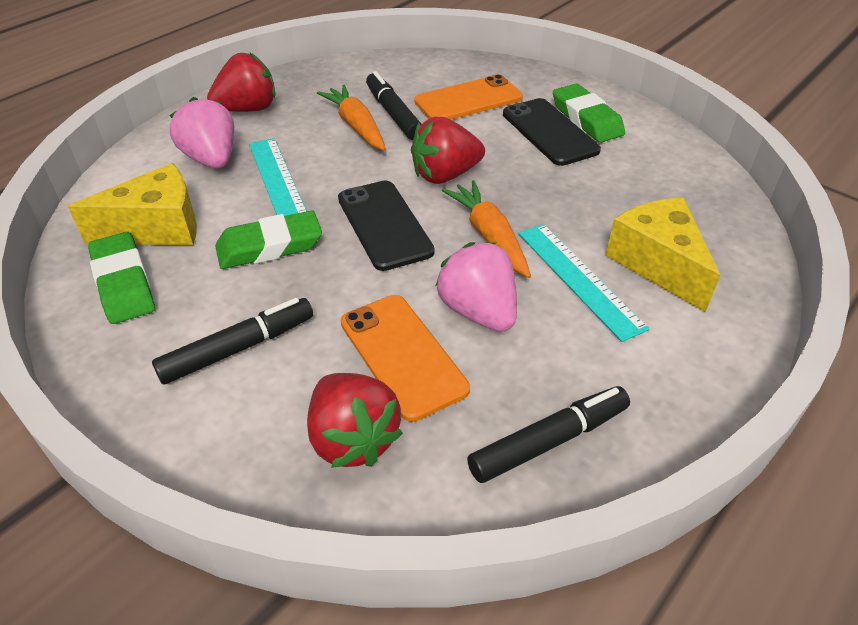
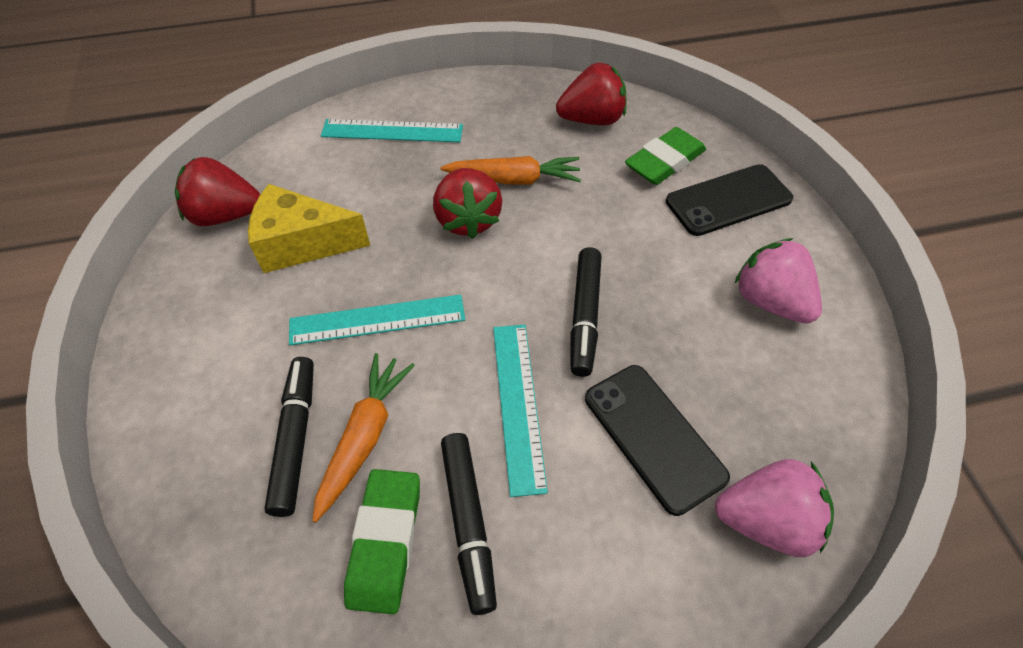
green eraser: 3 -> 2
orange phone: 2 -> 0
turquoise ruler: 2 -> 3
yellow cheese: 2 -> 1

